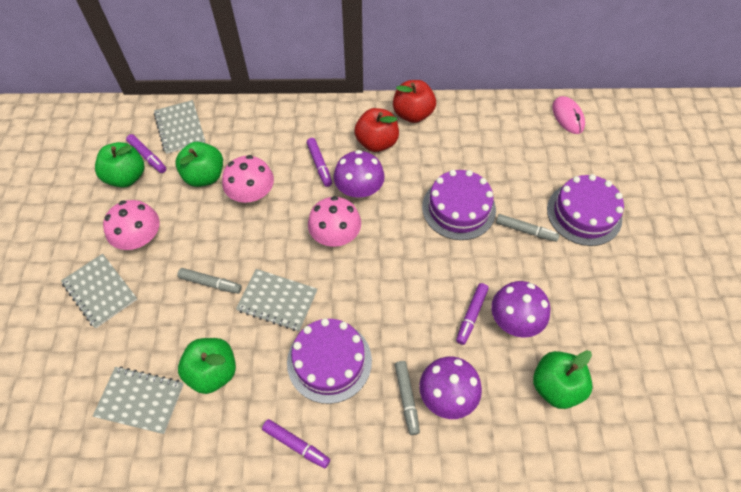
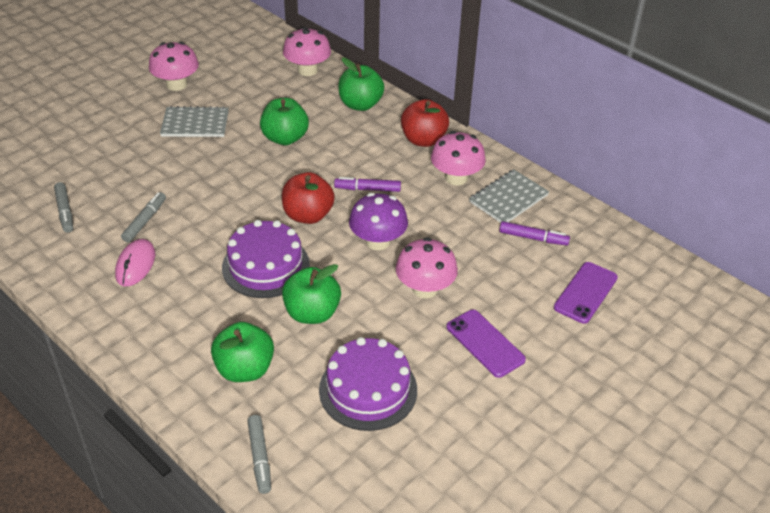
grey notebook: 4 -> 2
pink mushroom: 3 -> 4
purple cake: 3 -> 2
purple marker: 4 -> 2
purple mushroom: 3 -> 1
purple phone: 0 -> 2

